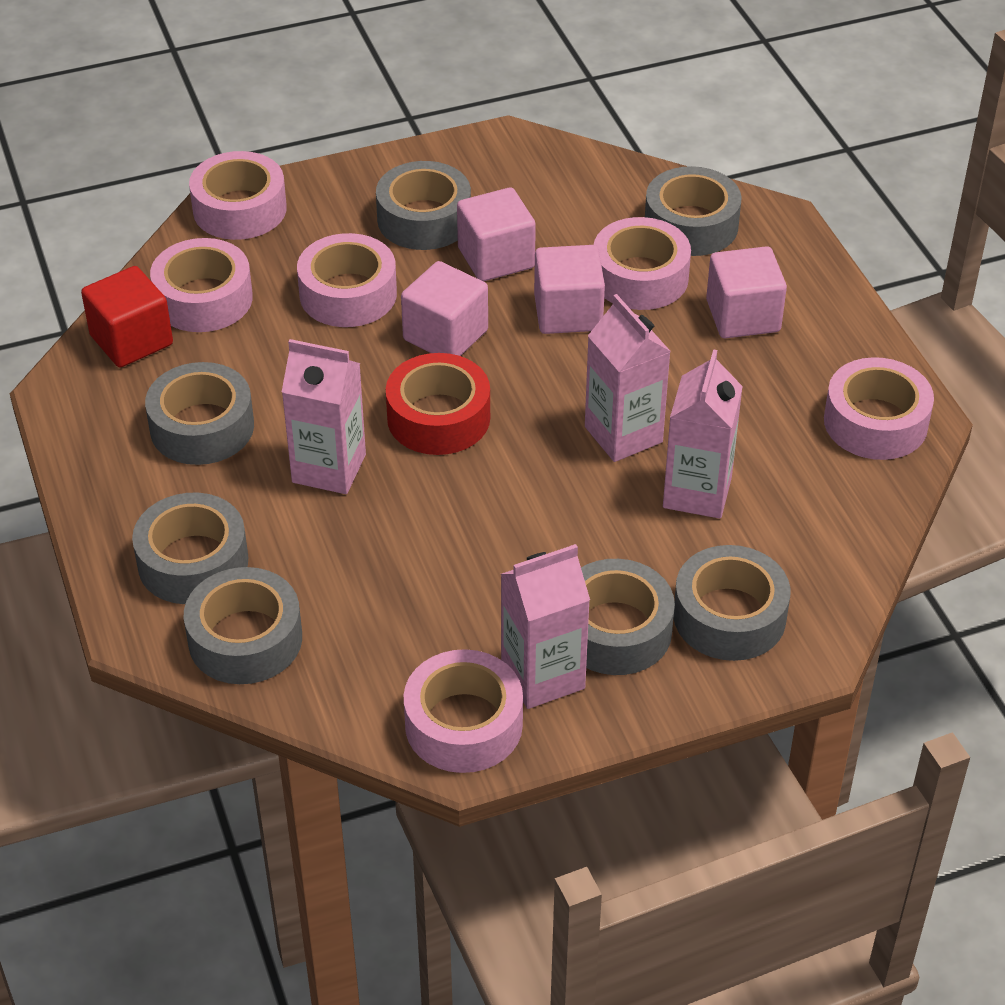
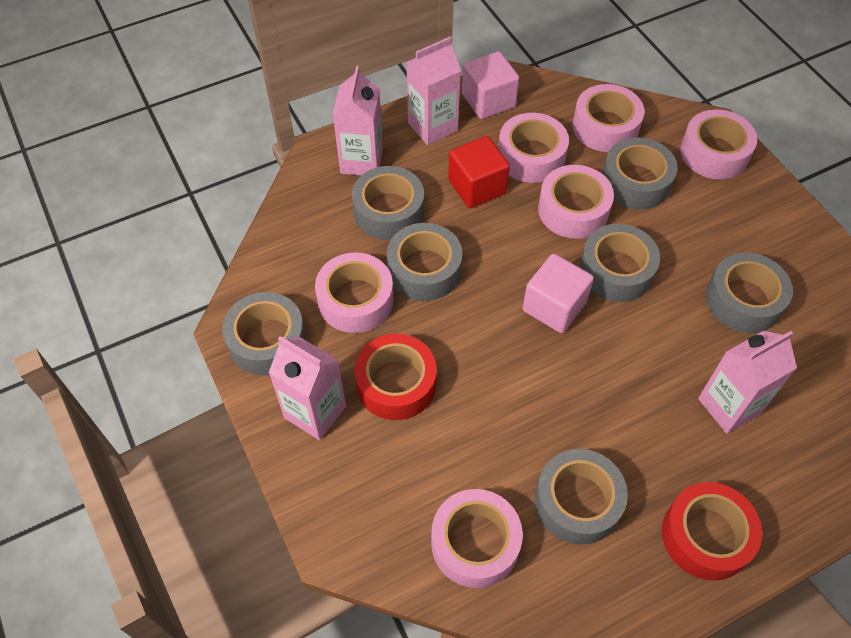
pink cube: 4 -> 2
red tape: 1 -> 2

